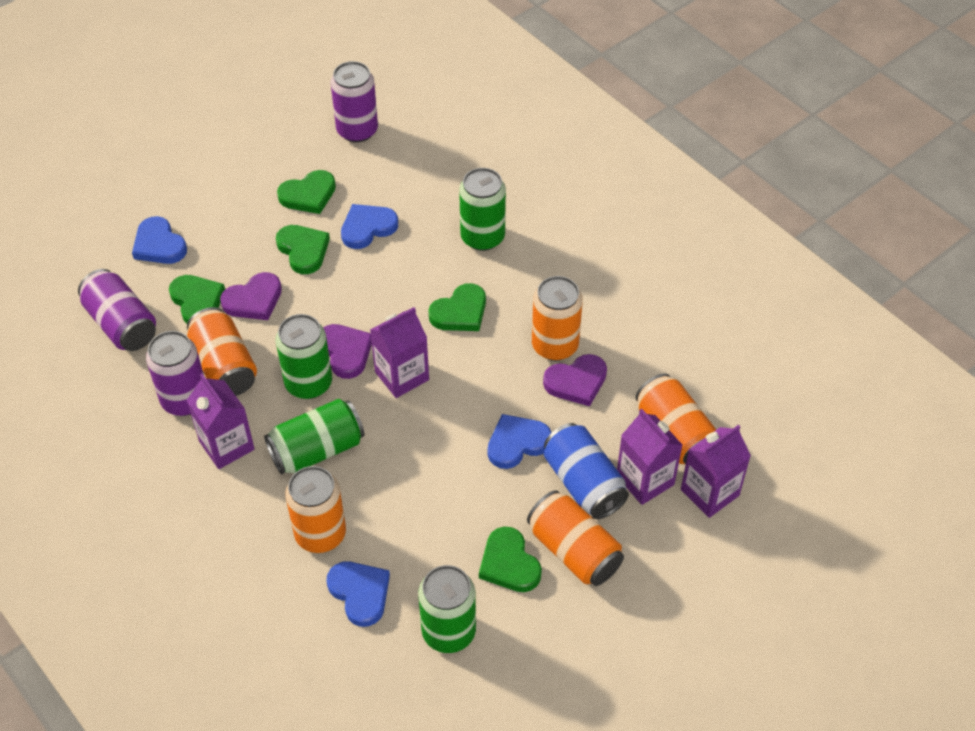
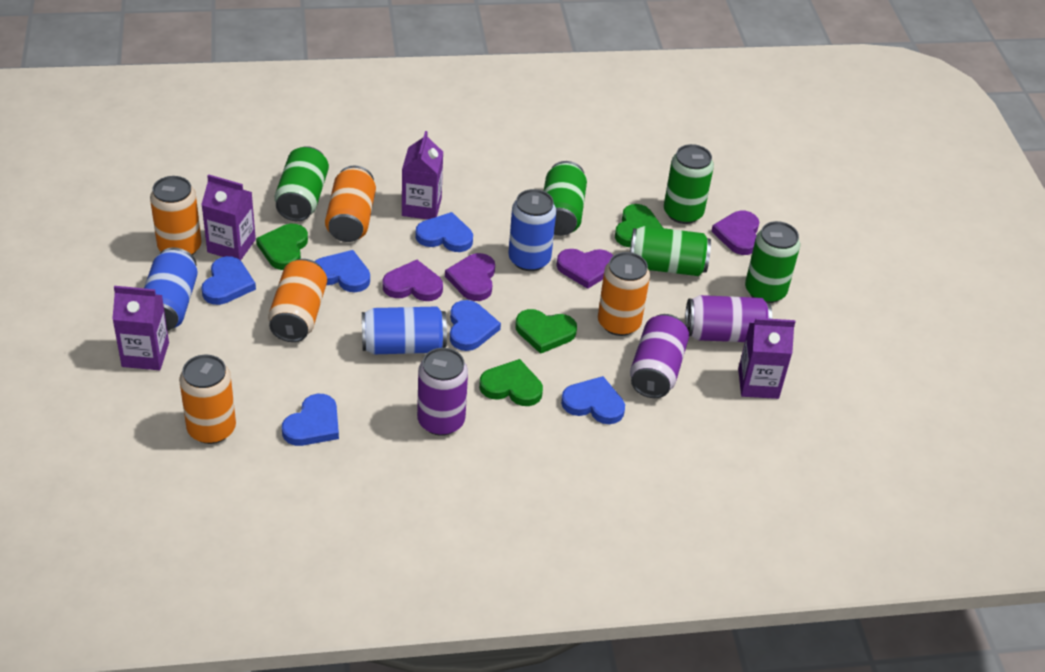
blue can: 1 -> 3
blue heart: 4 -> 6
green can: 4 -> 5
green heart: 5 -> 4
purple heart: 3 -> 4

